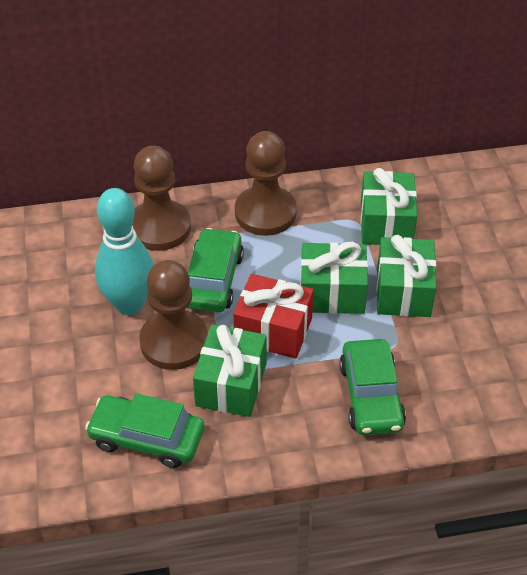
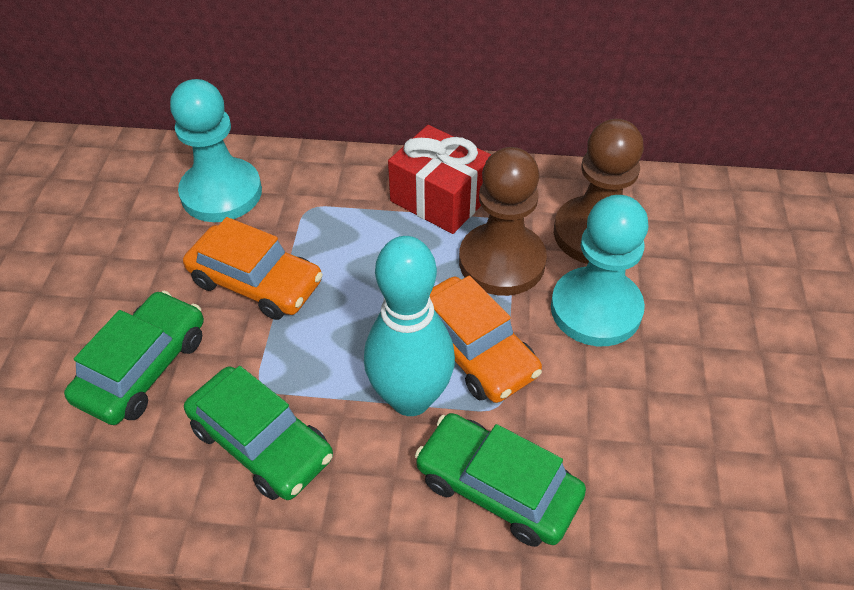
brown pawn: 3 -> 2
green gift: 4 -> 0
orange car: 0 -> 2
turquoise pawn: 0 -> 2

